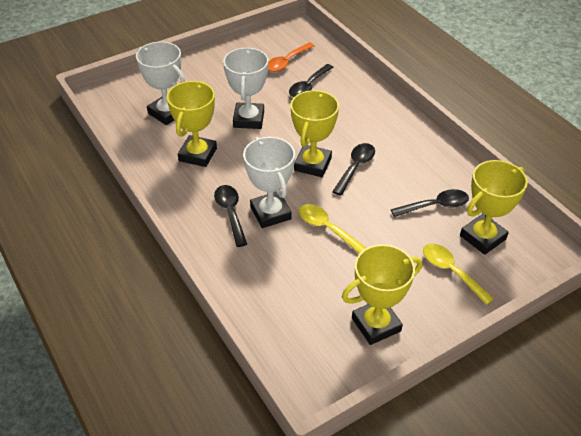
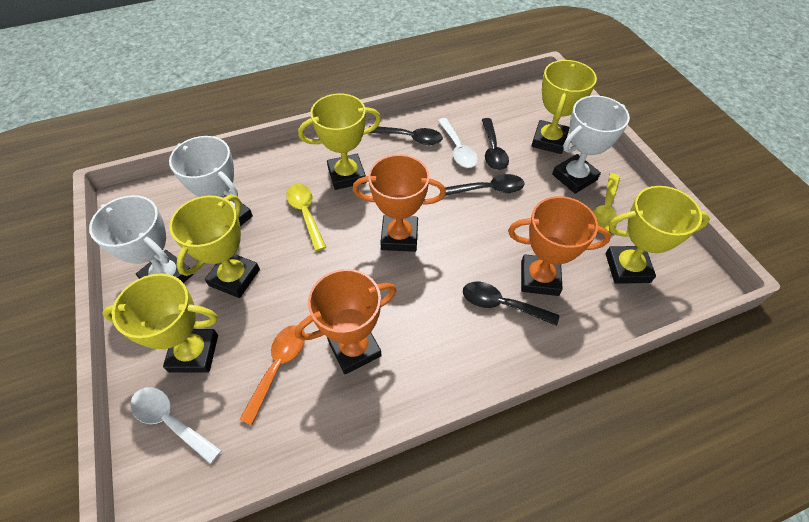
orange trophy: 0 -> 3
white spoon: 0 -> 2
yellow trophy: 4 -> 5

